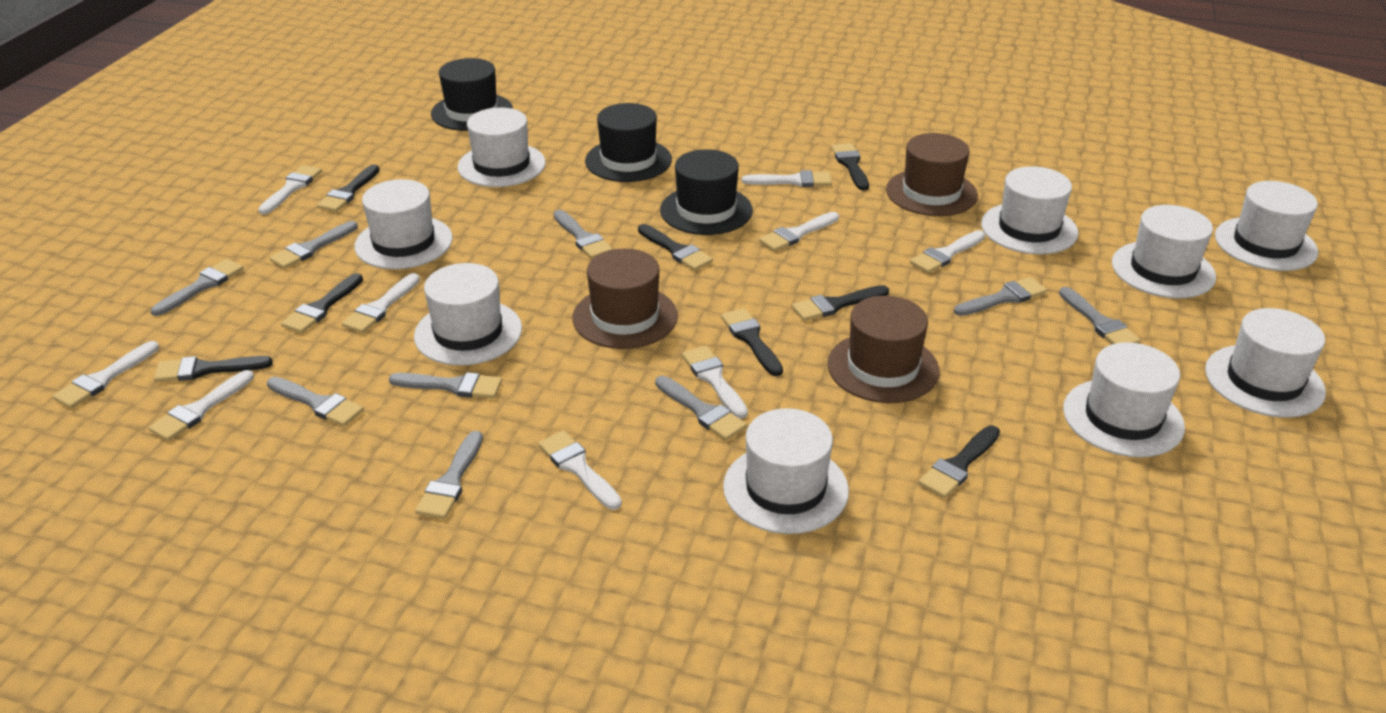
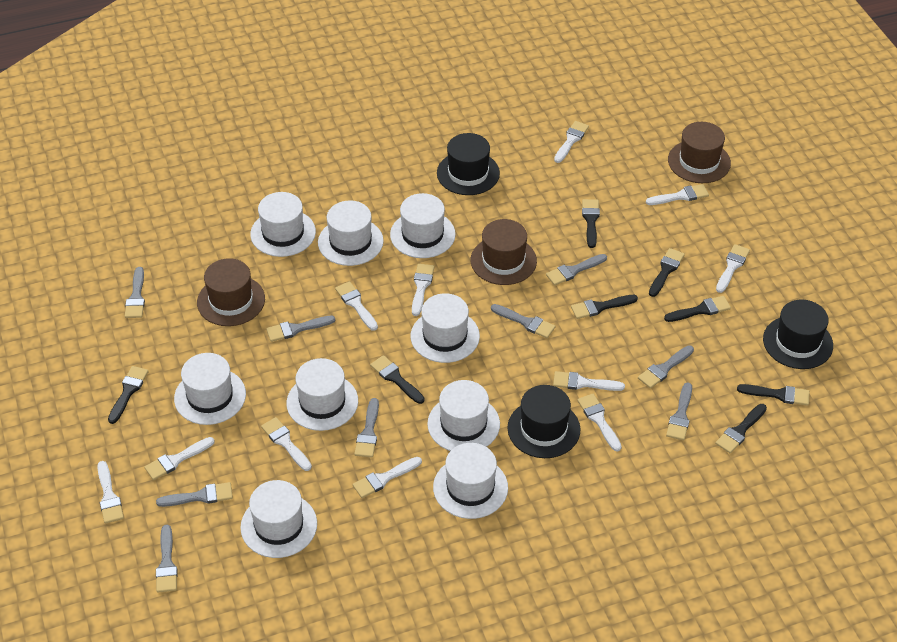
white brush: 9 -> 11

